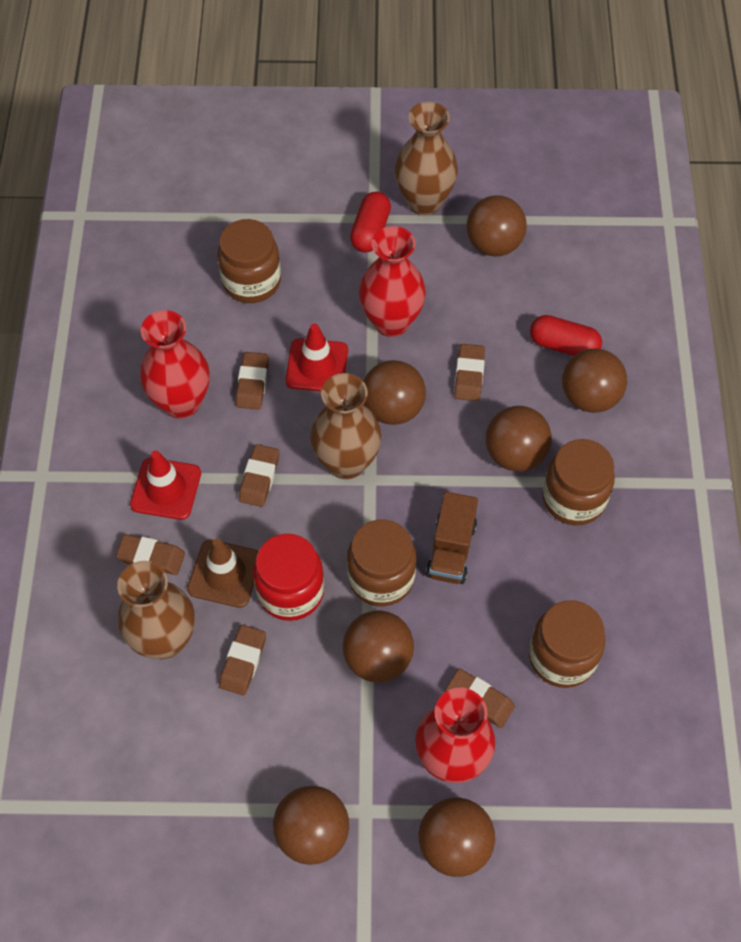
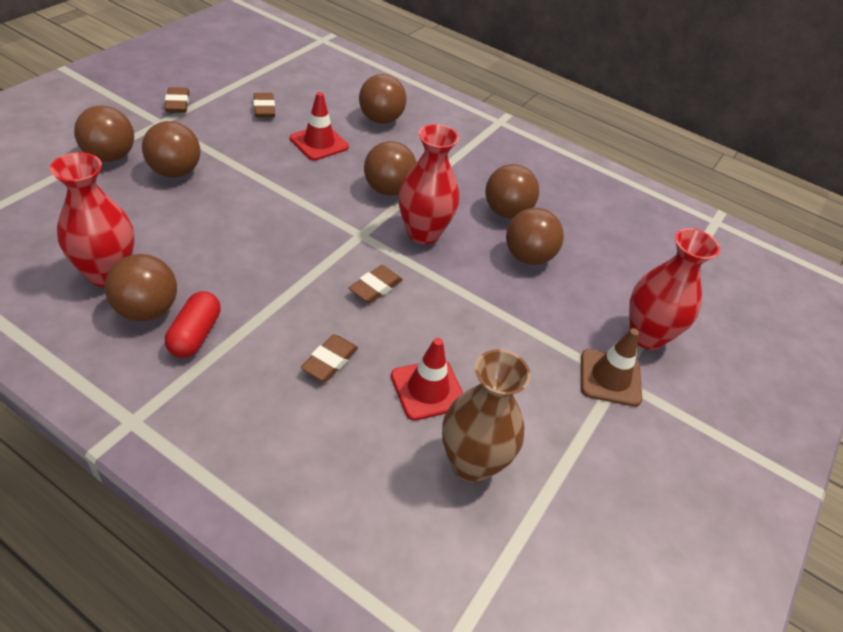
brown eraser: 6 -> 4
brown jar: 4 -> 0
brown truck: 1 -> 0
brown vase: 3 -> 1
red capsule: 2 -> 1
red jar: 1 -> 0

